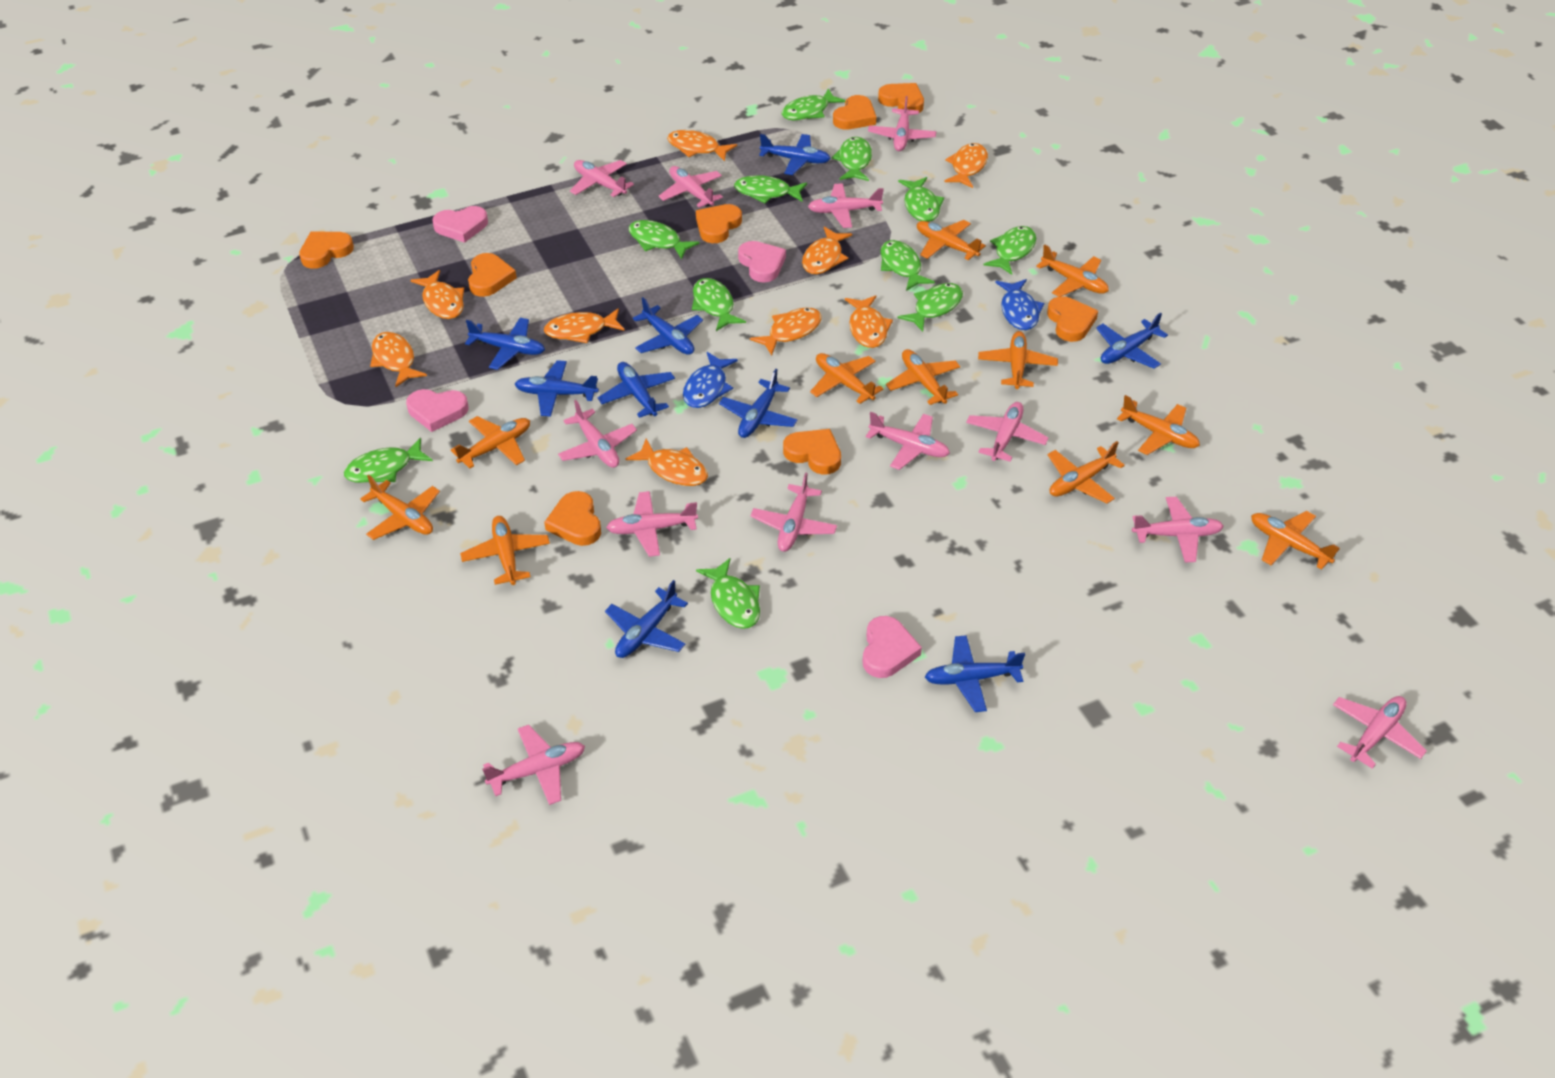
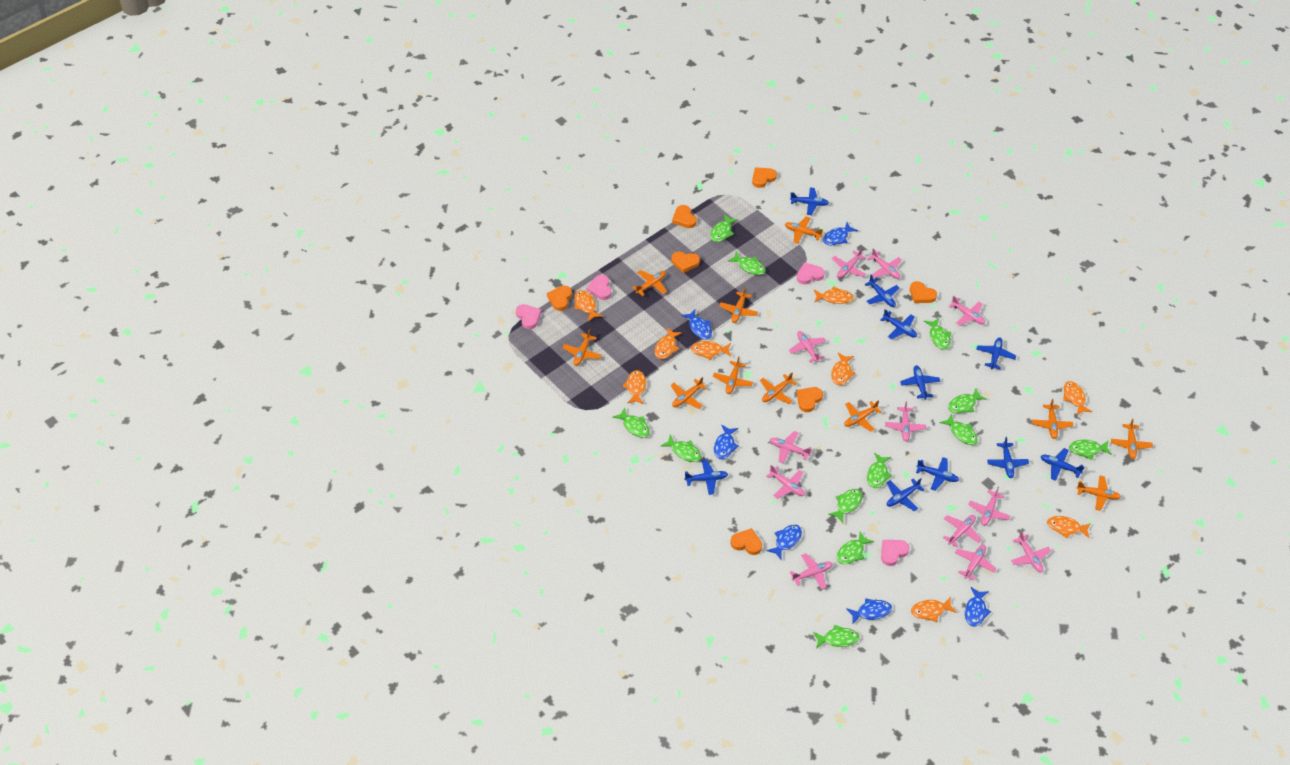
blue fish: 2 -> 6
blue plane: 9 -> 10
green fish: 11 -> 12
orange heart: 8 -> 7

